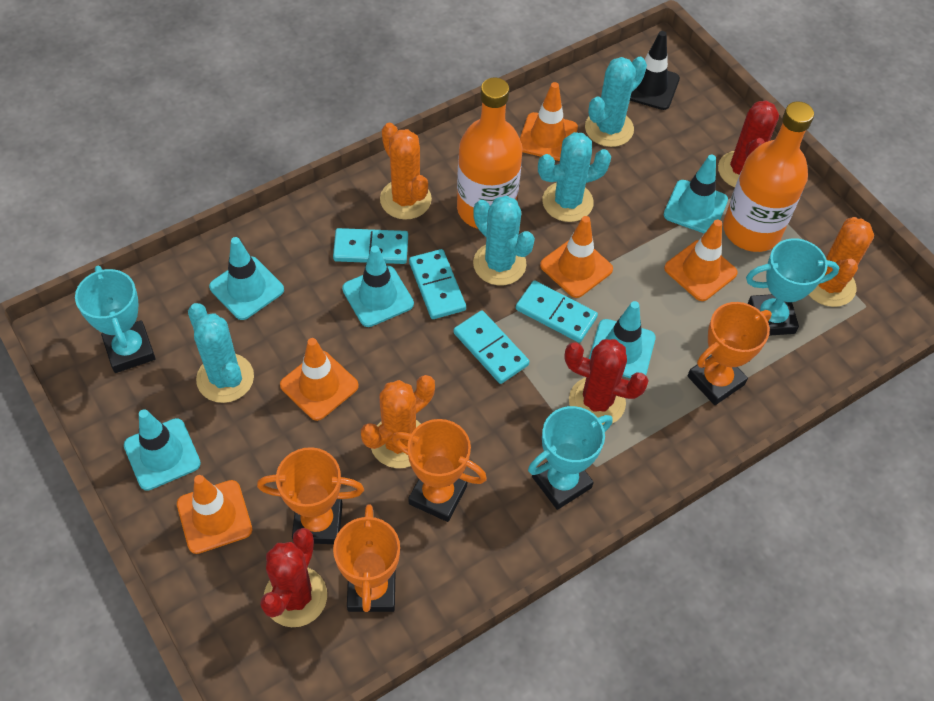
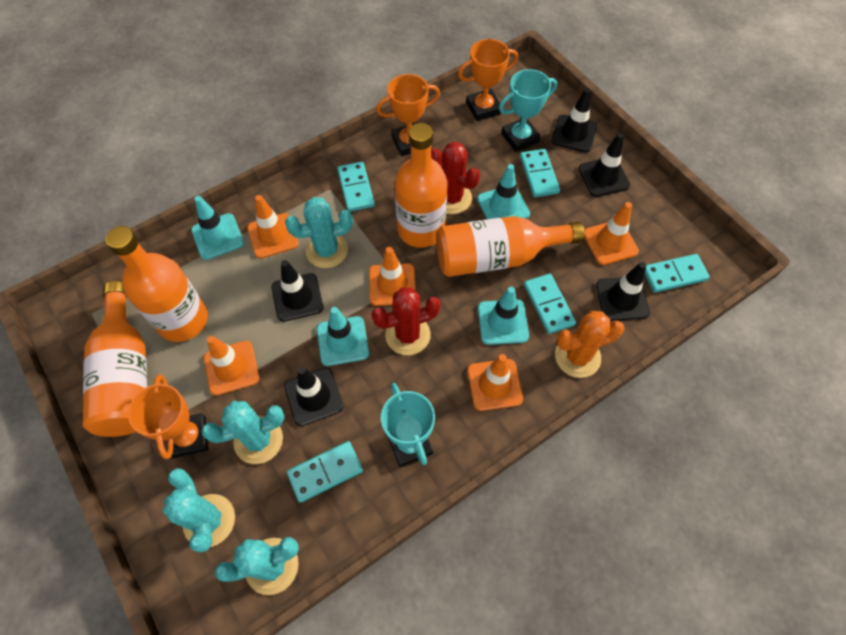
black traffic cone: 1 -> 5
orange bottle: 2 -> 4
orange cactus: 3 -> 1
orange trophy: 4 -> 3
red cactus: 3 -> 2
turquoise domino: 4 -> 5
turquoise traffic cone: 5 -> 4
turquoise trophy: 3 -> 2

